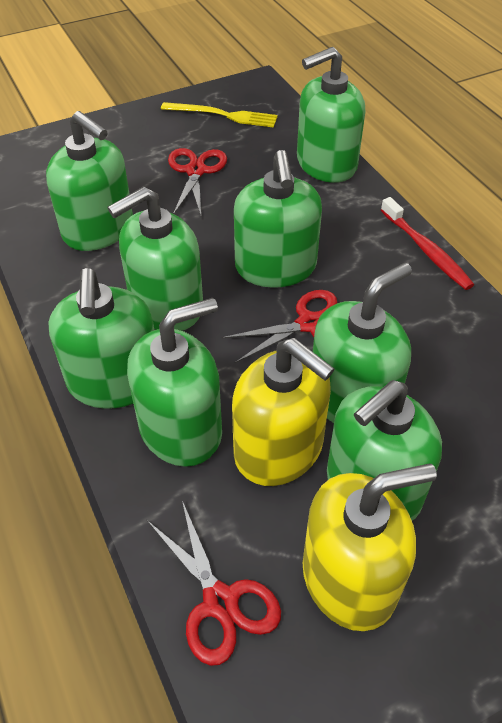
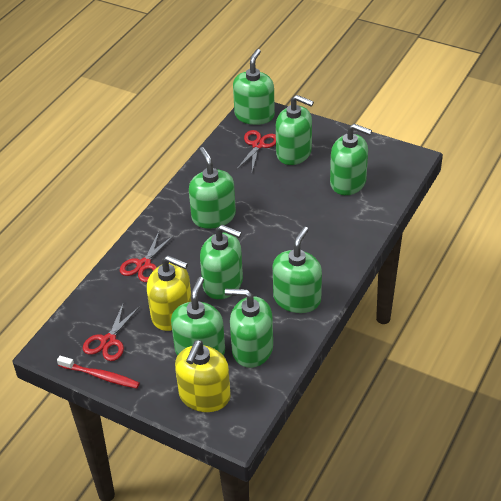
yellow fork: 1 -> 0

